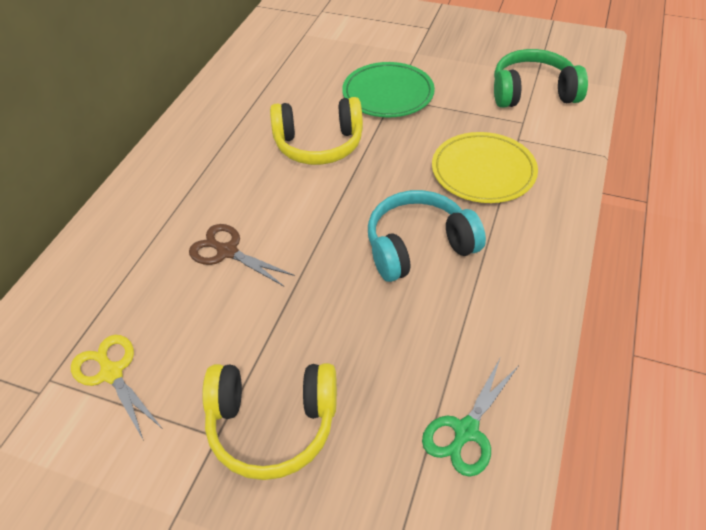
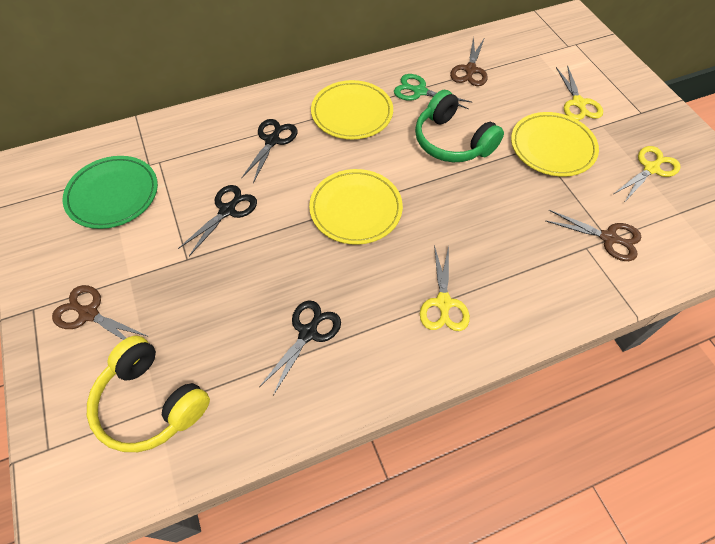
black scissors: 0 -> 3
brown scissors: 1 -> 3
turquoise headphones: 1 -> 0
yellow headphones: 2 -> 1
yellow plate: 1 -> 3
yellow scissors: 1 -> 3

